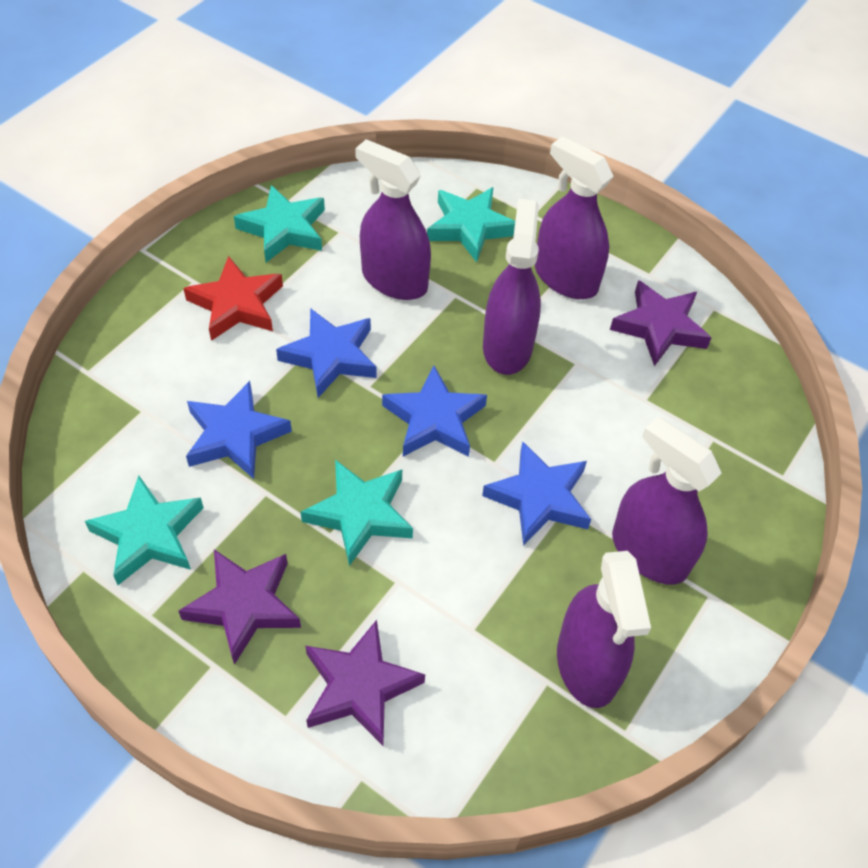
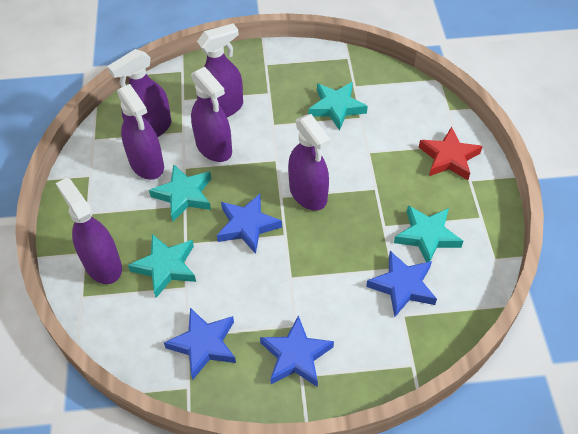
purple spray bottle: 5 -> 6
purple star: 3 -> 0

